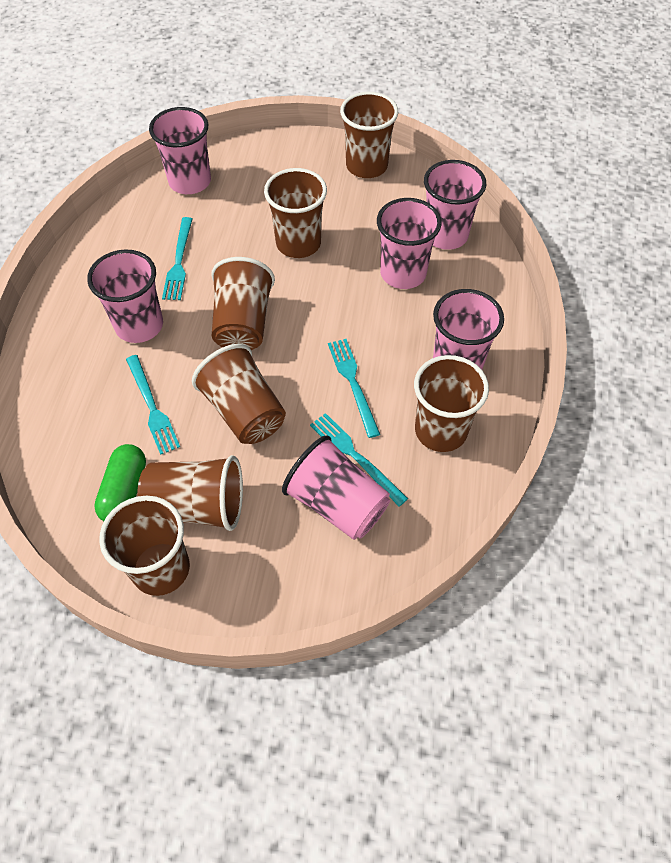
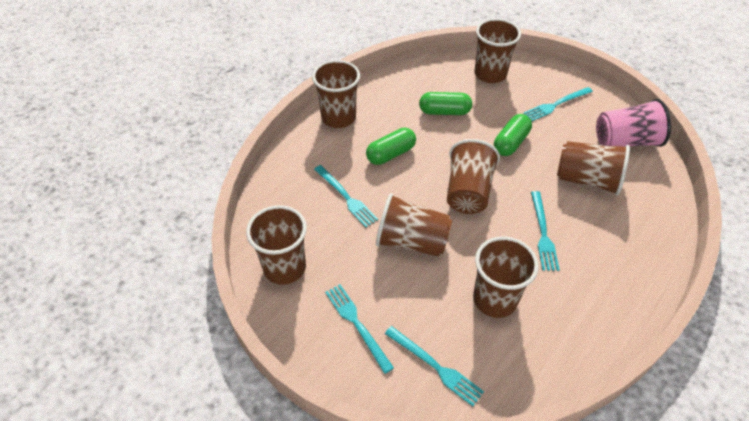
green capsule: 1 -> 3
pink cup: 6 -> 1
turquoise fork: 4 -> 5

